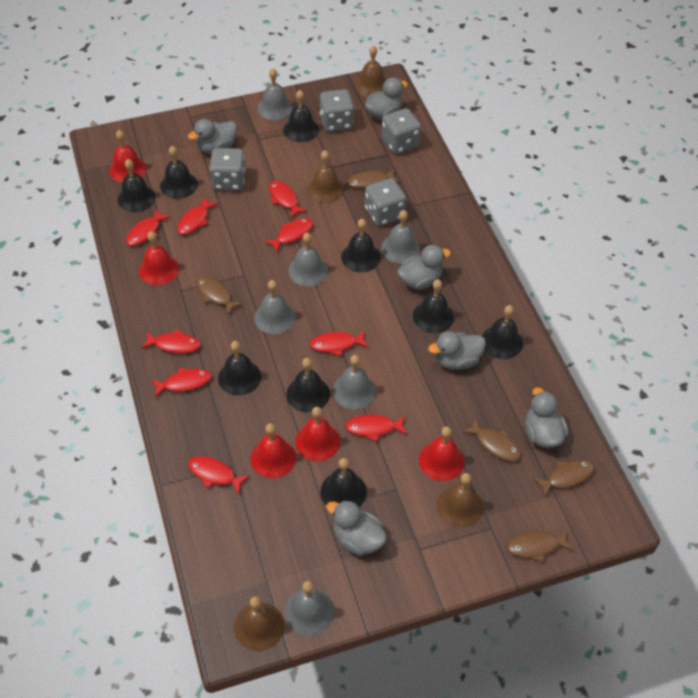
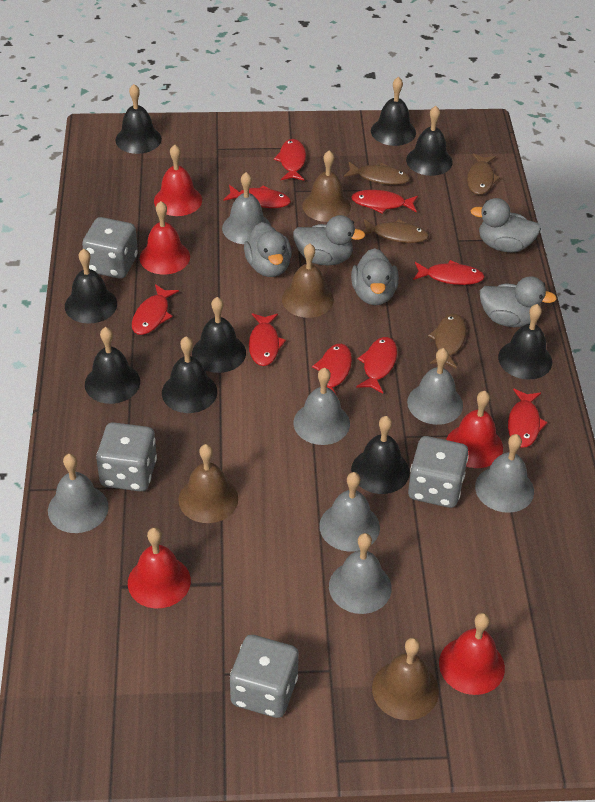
brown fish: 5 -> 4
grey bell: 6 -> 7
grey duck: 6 -> 5

